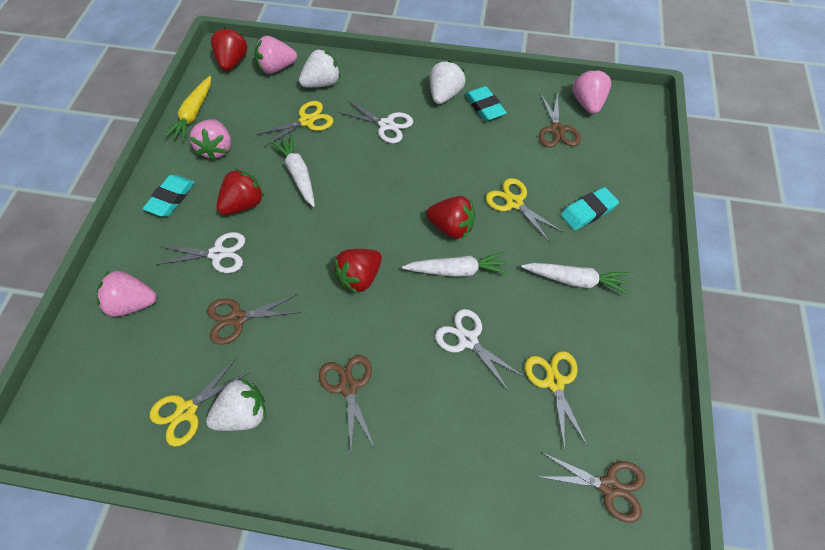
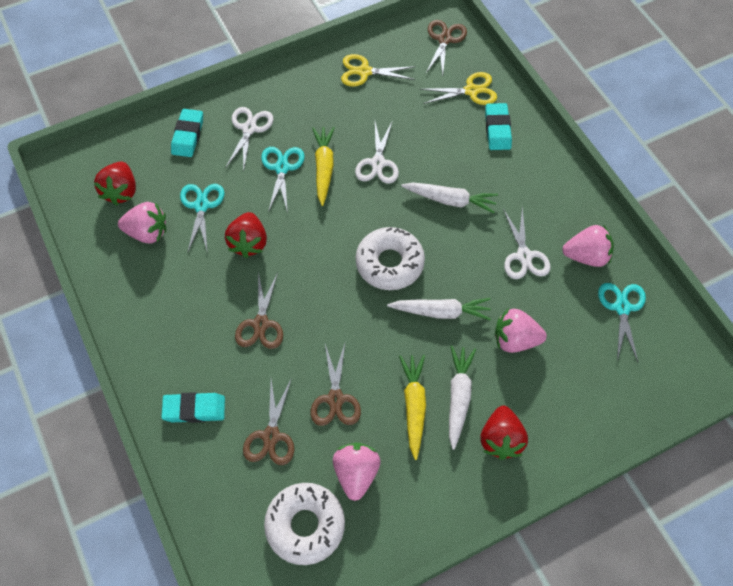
red strawberry: 4 -> 3
turquoise scissors: 0 -> 3
white donut: 0 -> 2
white strawberry: 3 -> 0
yellow carrot: 1 -> 2
yellow scissors: 4 -> 2

